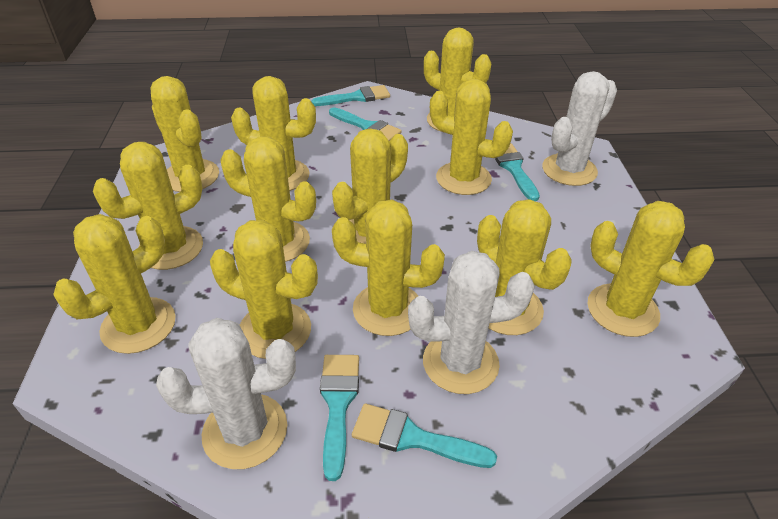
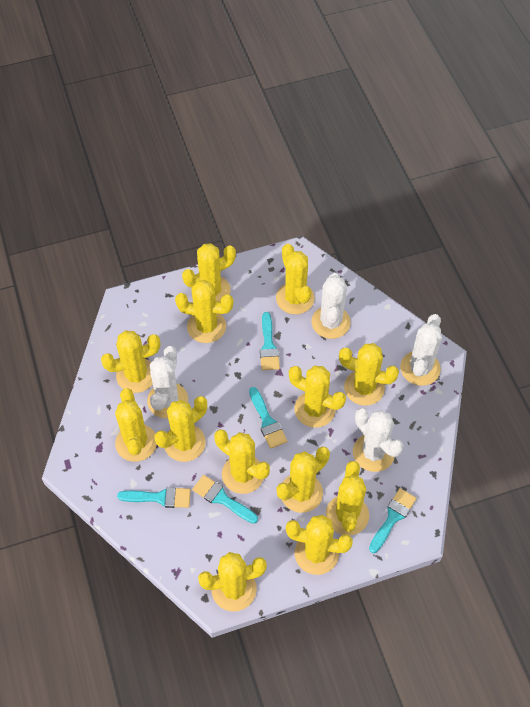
white cactus: 3 -> 4
yellow cactus: 12 -> 13

